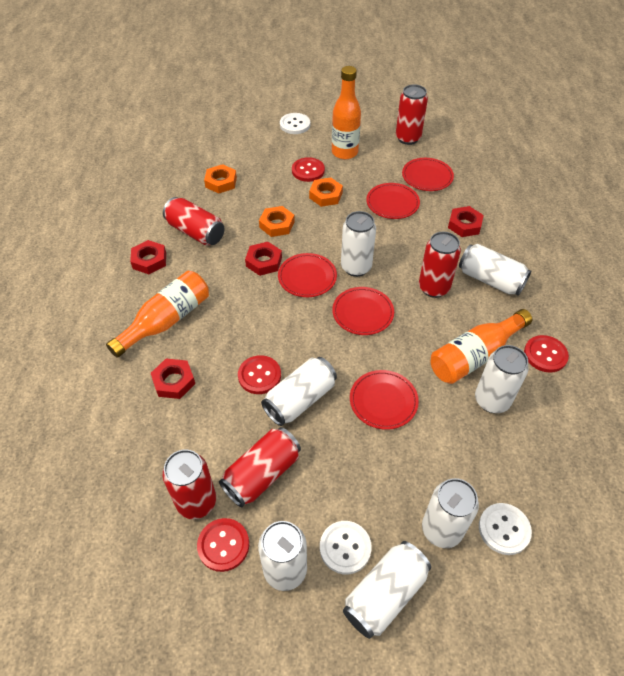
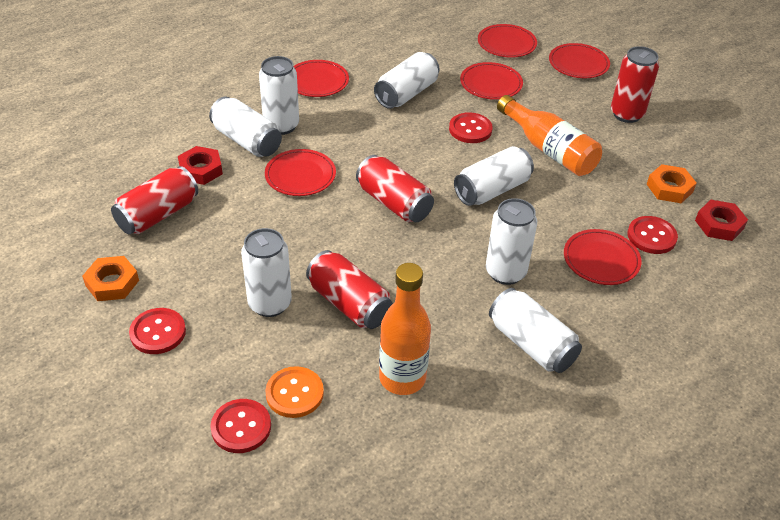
orange bottle: 3 -> 2
orange button: 0 -> 1
orange nut: 3 -> 2
red can: 5 -> 4
red nut: 4 -> 2
red plate: 5 -> 6
white button: 3 -> 0

